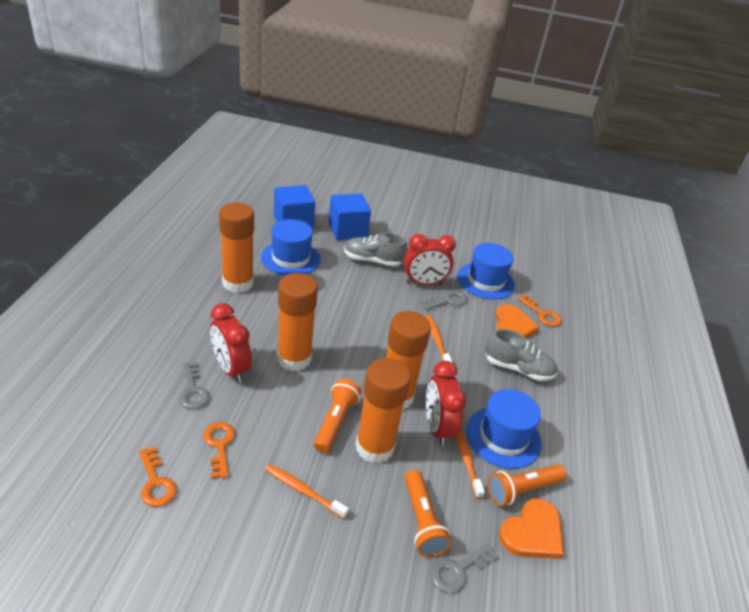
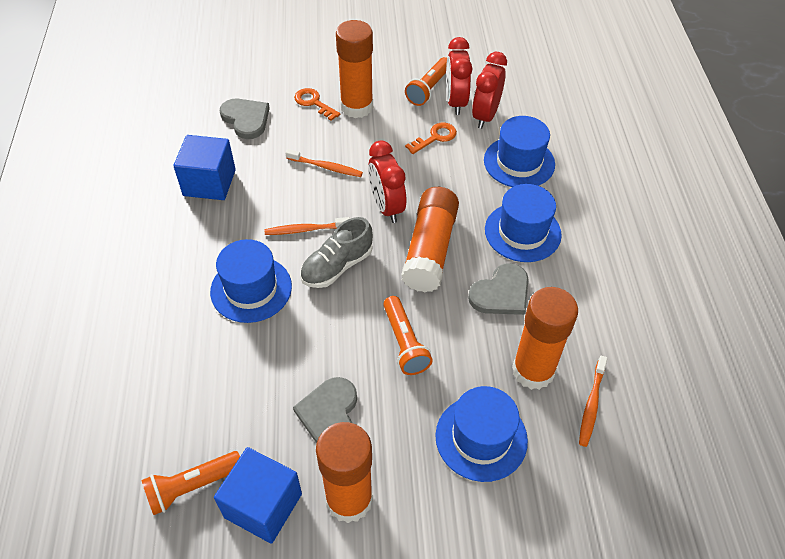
blue hat: 3 -> 4
grey heart: 0 -> 3
grey key: 3 -> 0
grey shoe: 2 -> 1
orange heart: 2 -> 0
orange key: 3 -> 2

